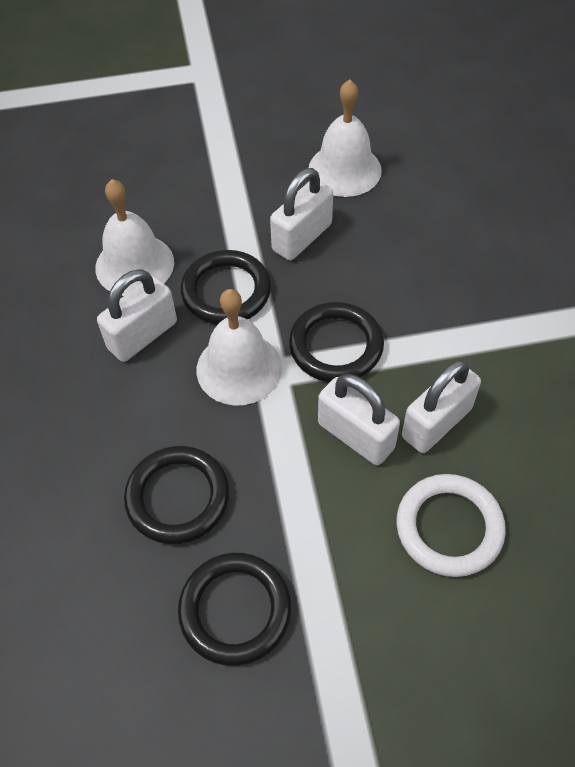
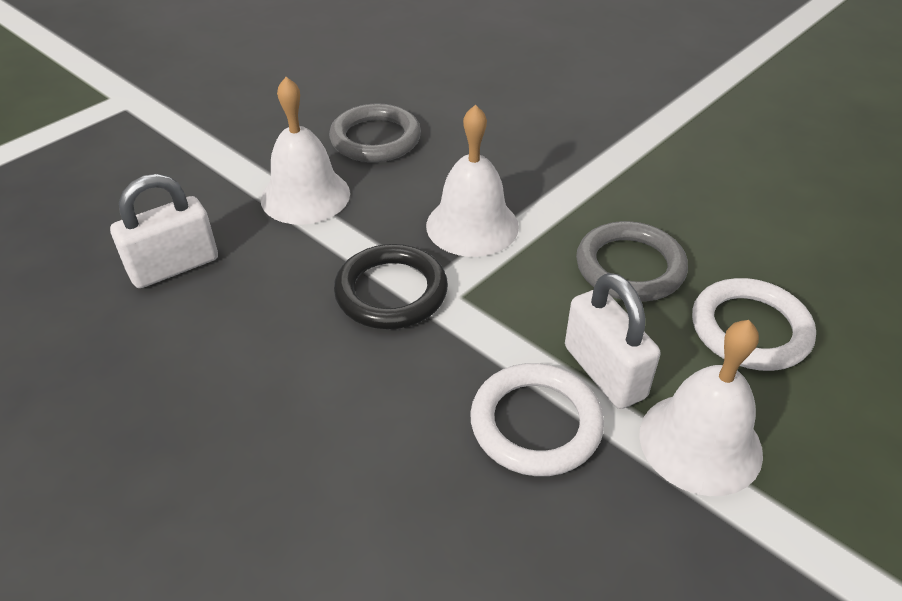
black ring: 4 -> 1
grey ring: 0 -> 2
white padlock: 4 -> 2
white ring: 1 -> 2

